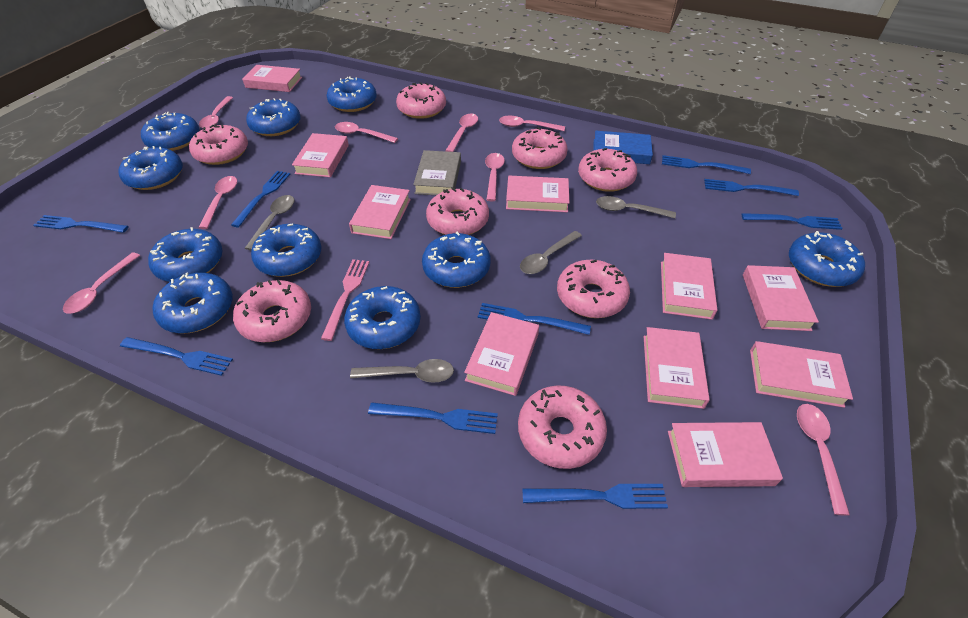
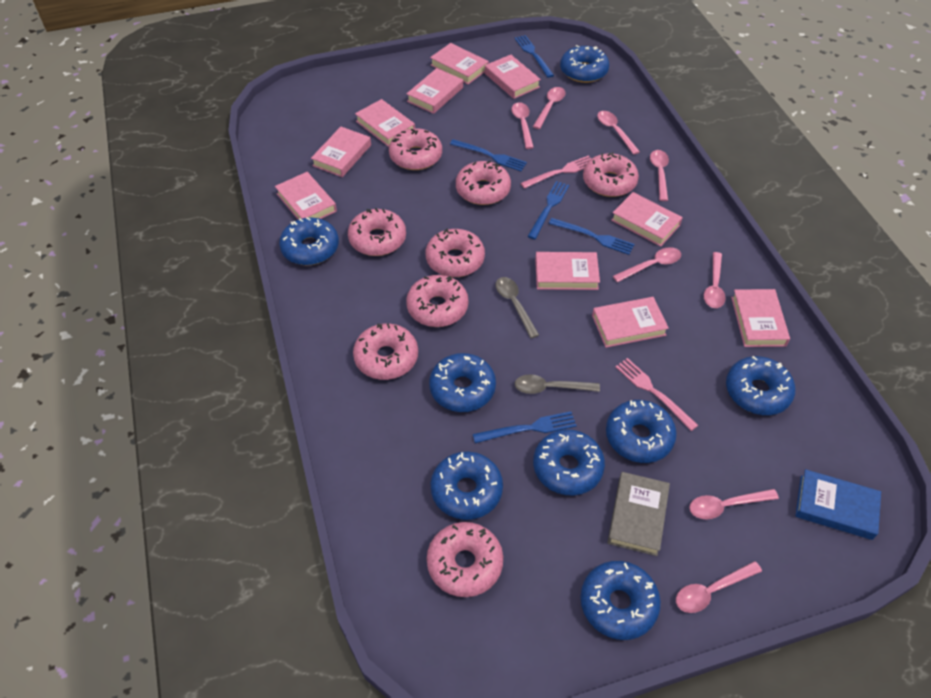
blue donut: 10 -> 8
blue fork: 9 -> 5
grey spoon: 4 -> 2
pink fork: 1 -> 2

